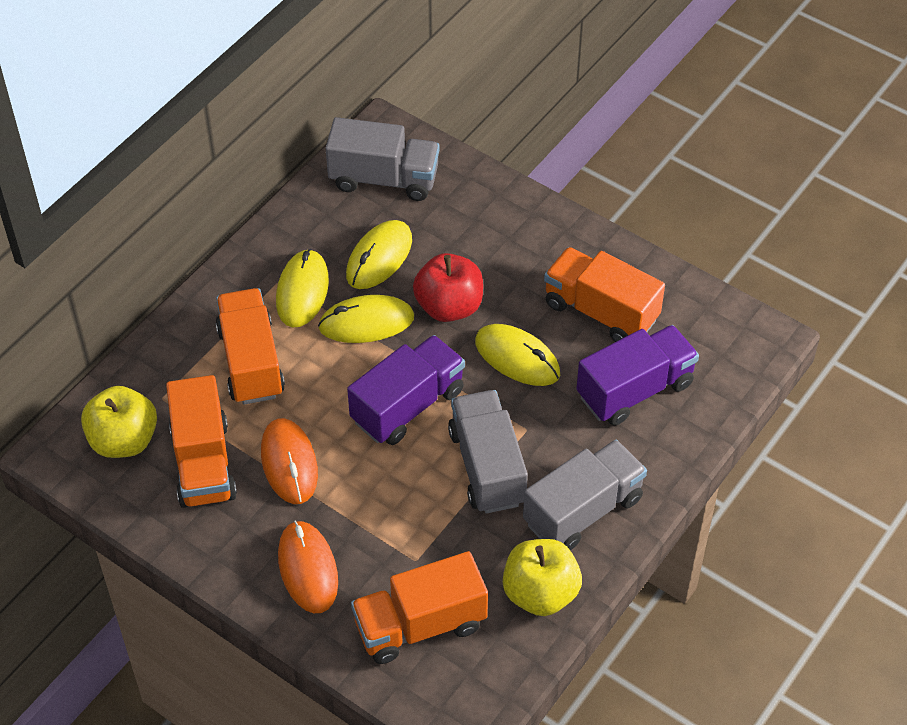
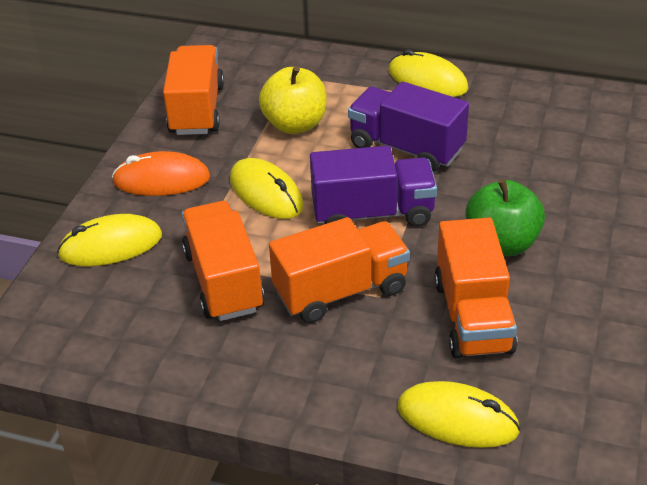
green apple: 0 -> 1
grey truck: 3 -> 0
orange mouse: 2 -> 1
red apple: 1 -> 0
yellow apple: 2 -> 1

